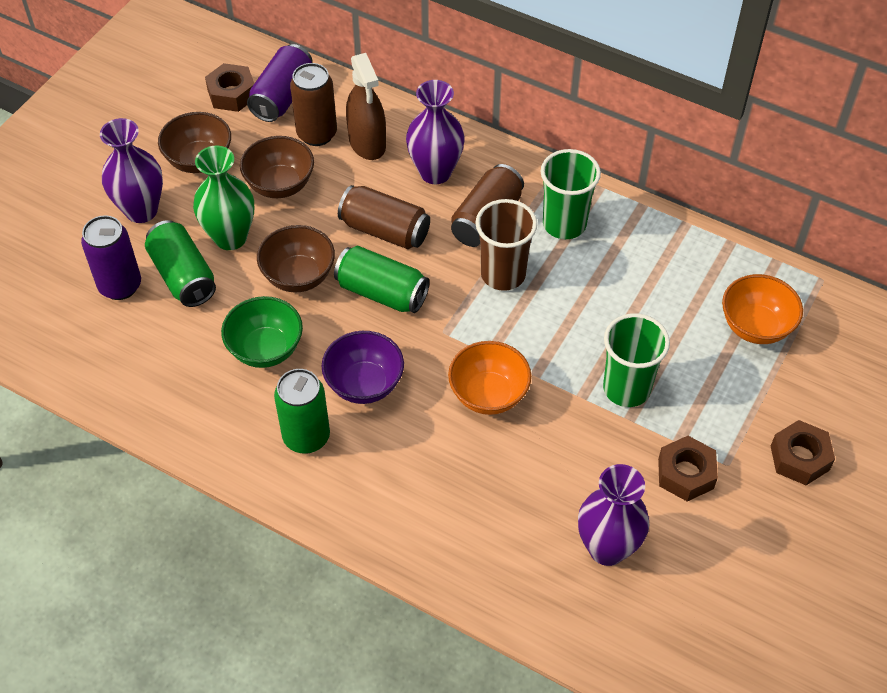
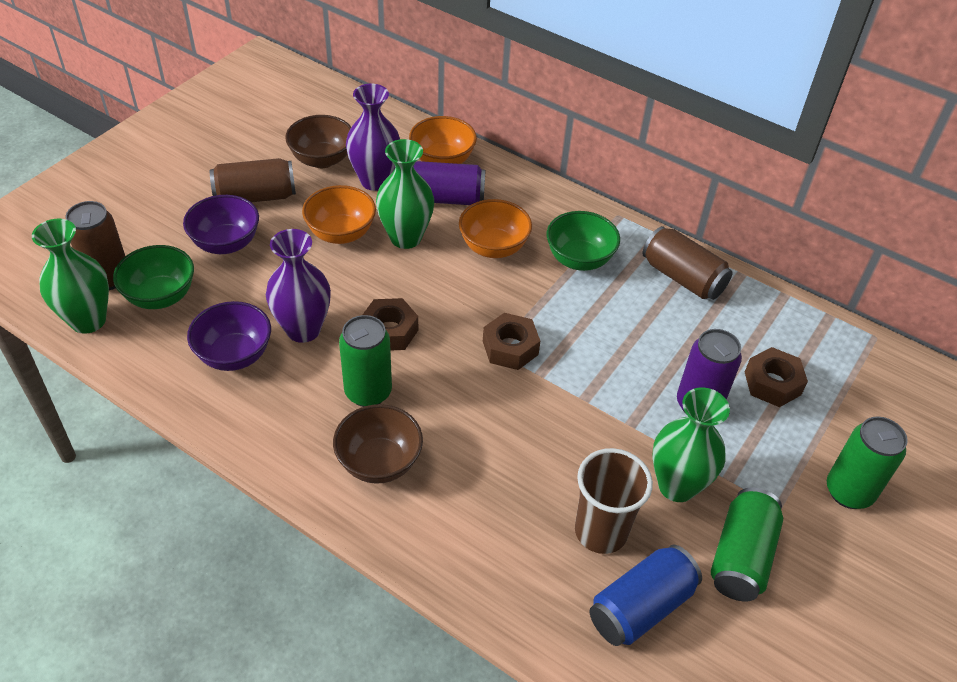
blue can: 0 -> 1
brown bowl: 3 -> 2
brown spray bottle: 1 -> 0
green bowl: 1 -> 2
green cup: 2 -> 0
green vase: 1 -> 3
orange bowl: 2 -> 3
purple bowl: 1 -> 2
purple vase: 3 -> 2

